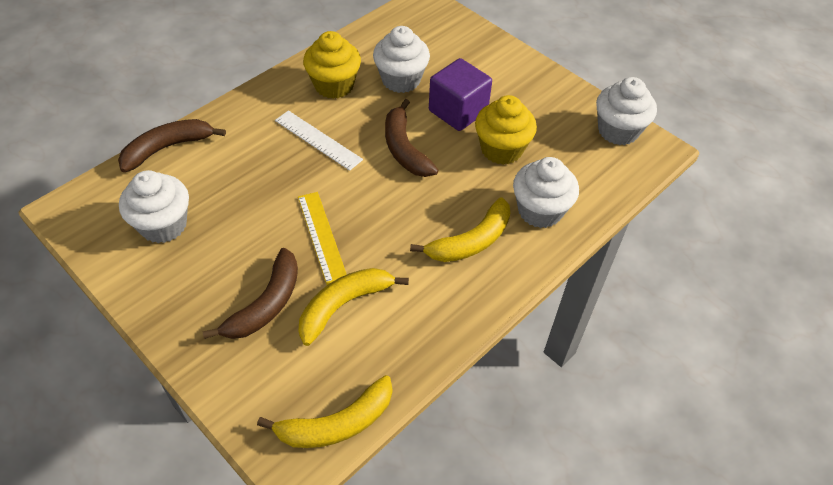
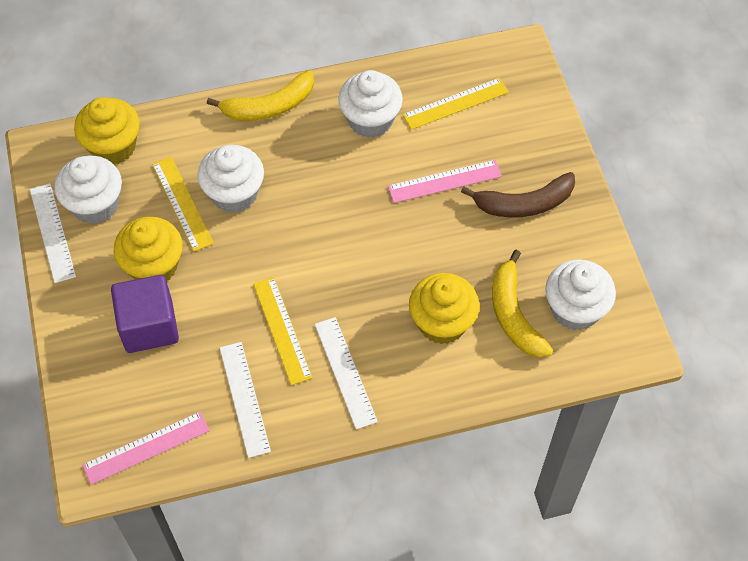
brown banana: 3 -> 1
pink ruler: 0 -> 2
white ruler: 1 -> 3
yellow banana: 3 -> 2
yellow cupcake: 2 -> 3
yellow ruler: 1 -> 3

